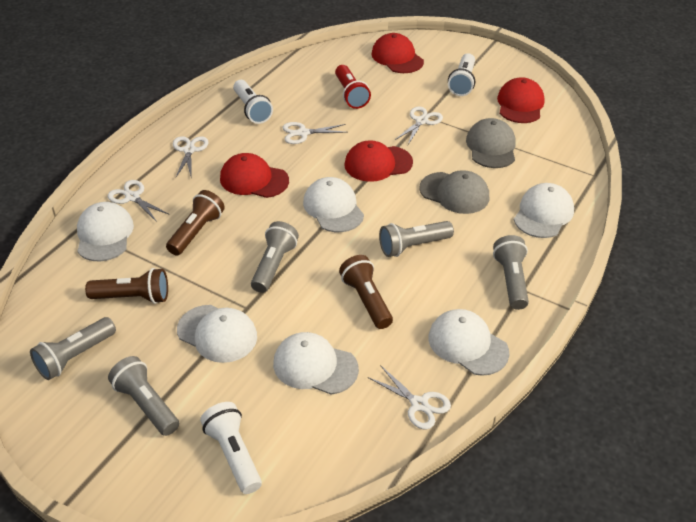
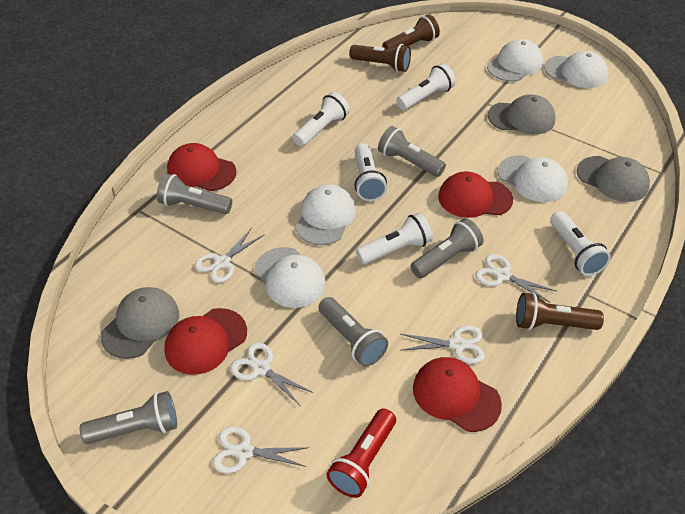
grey cap: 2 -> 3
white cap: 6 -> 5
white flashlight: 3 -> 5

